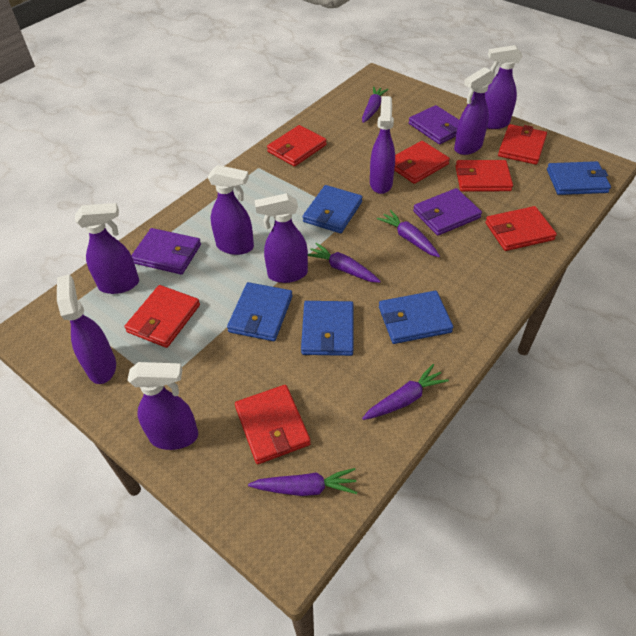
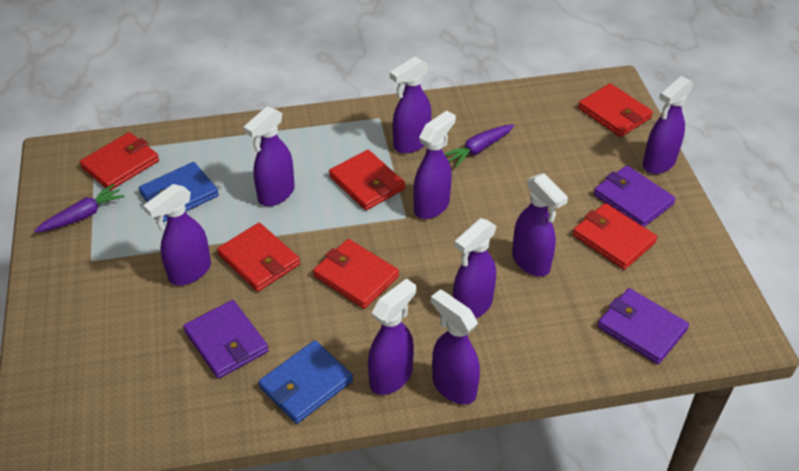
blue wallet: 5 -> 2
purple carrot: 5 -> 2
purple spray bottle: 8 -> 9
red wallet: 7 -> 6

